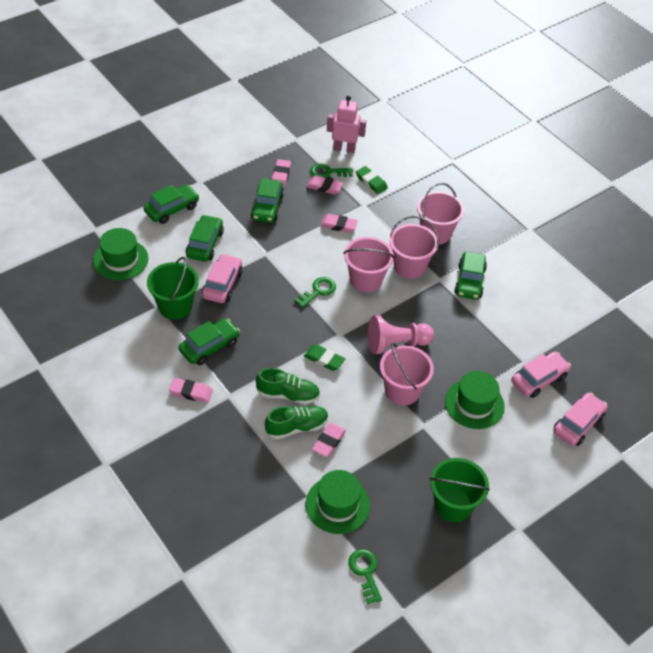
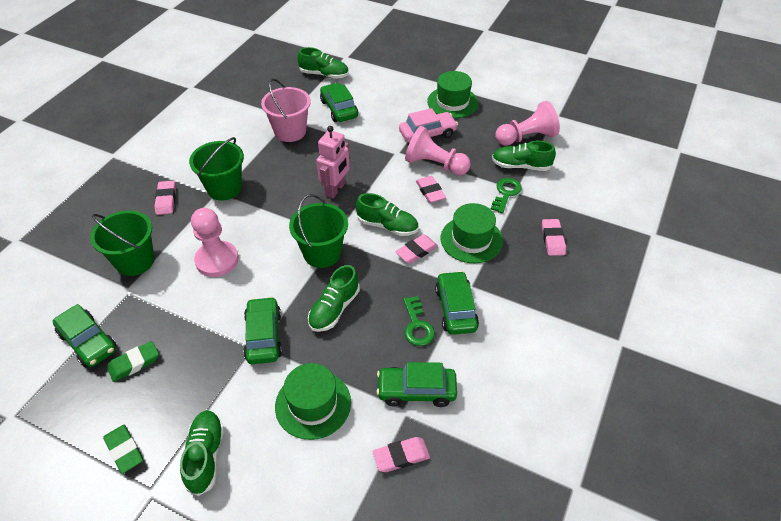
green bucket: 2 -> 3
green key: 3 -> 2
green shoe: 2 -> 5
pink bucket: 4 -> 1
pink car: 3 -> 1
pink pawn: 1 -> 3

